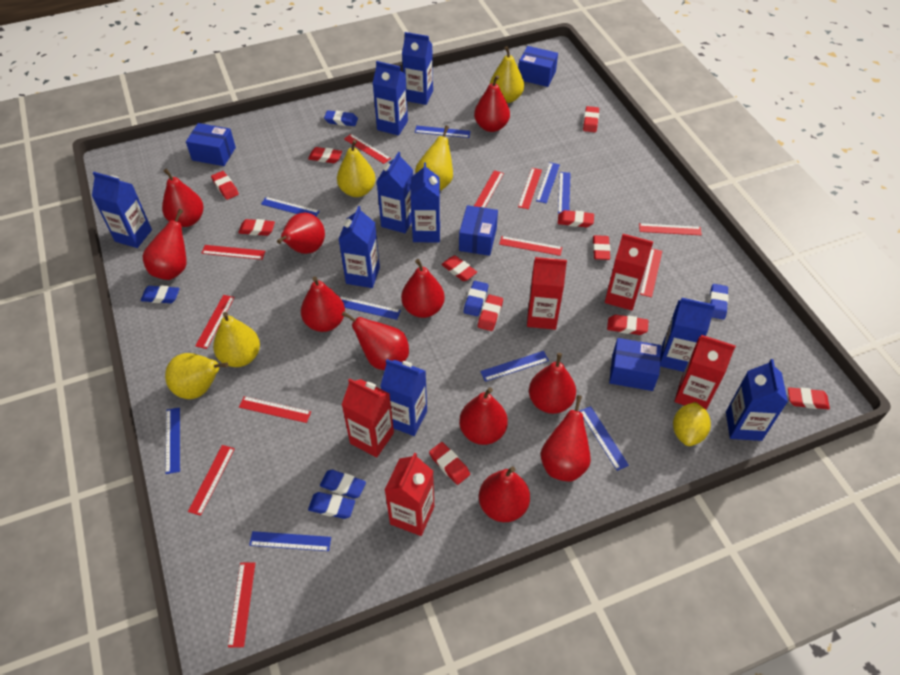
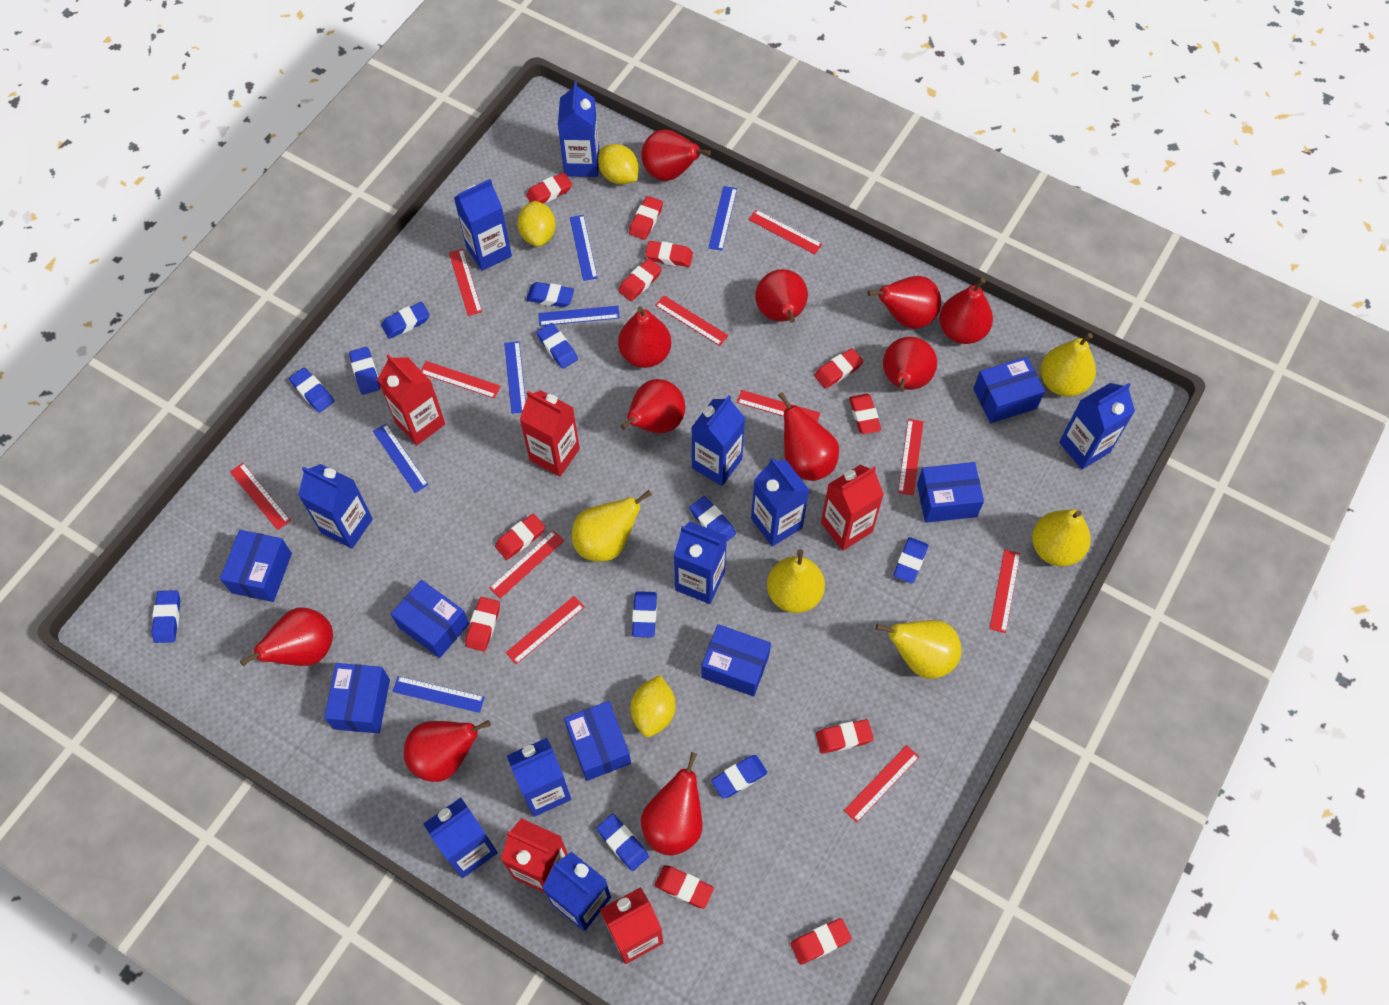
blue box: 4 -> 7
blue carton: 9 -> 10
blue eraser: 6 -> 11
blue ruler: 9 -> 6
yellow lemon: 1 -> 3

